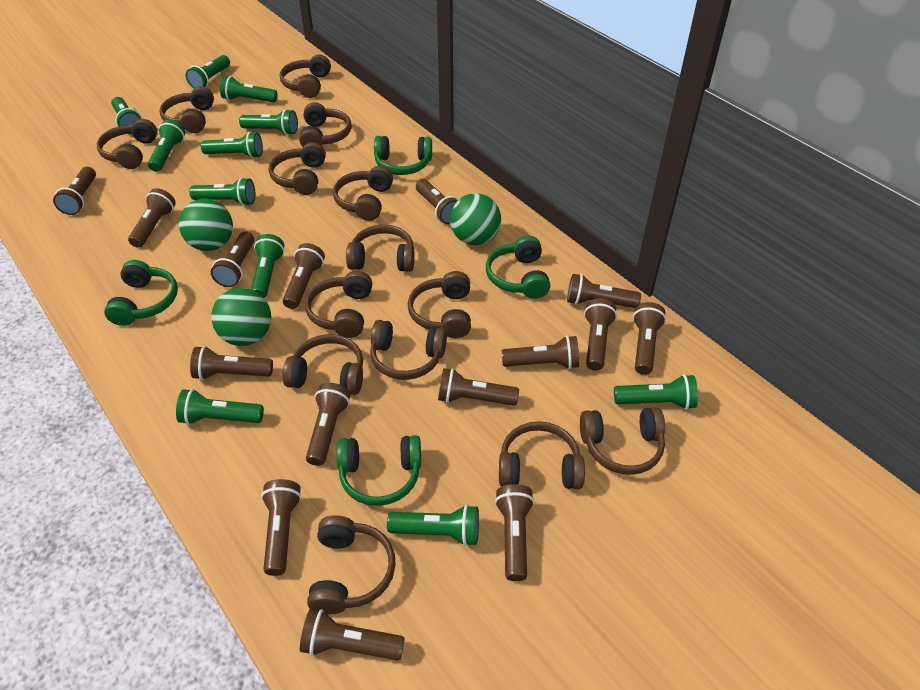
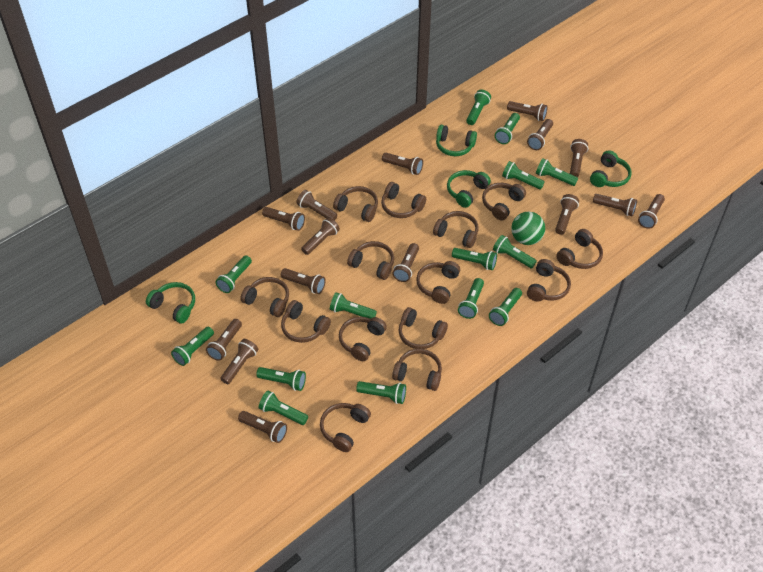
green ball: 3 -> 1
green flashlight: 11 -> 14

